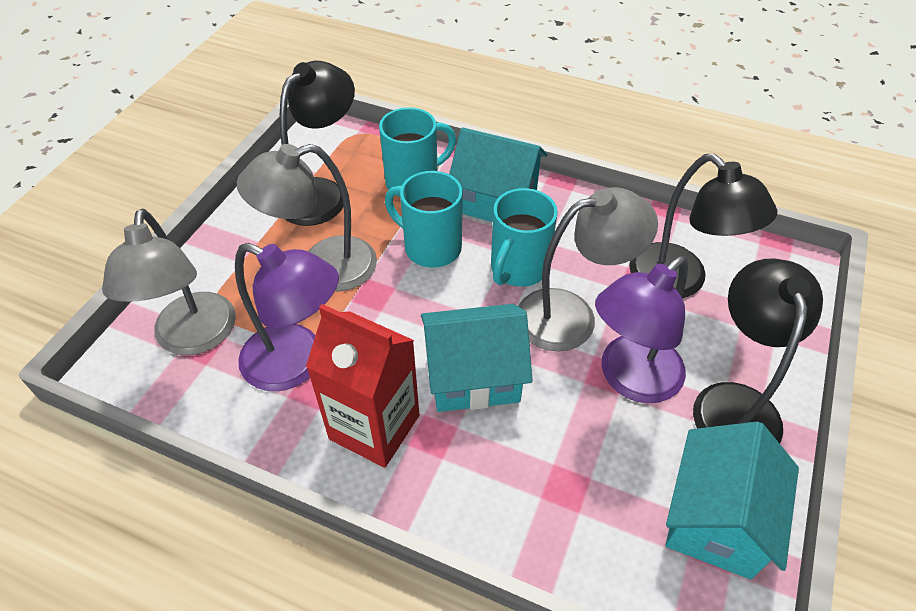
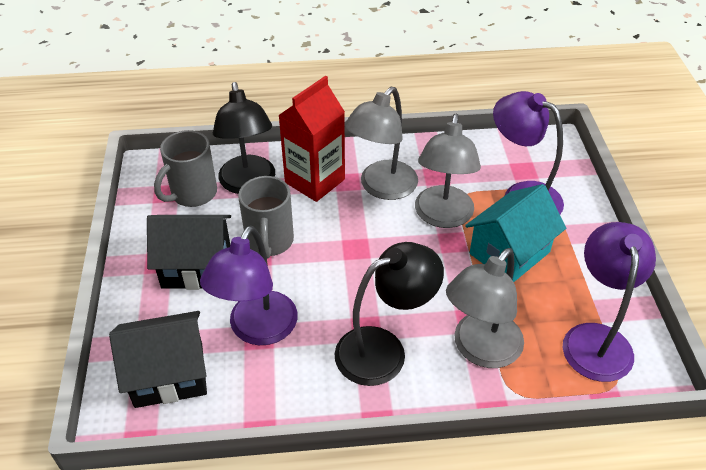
black house: 0 -> 2
black lamp: 3 -> 2
grey mug: 0 -> 2
purple lamp: 2 -> 3
turquoise house: 3 -> 1
turquoise mug: 3 -> 0

